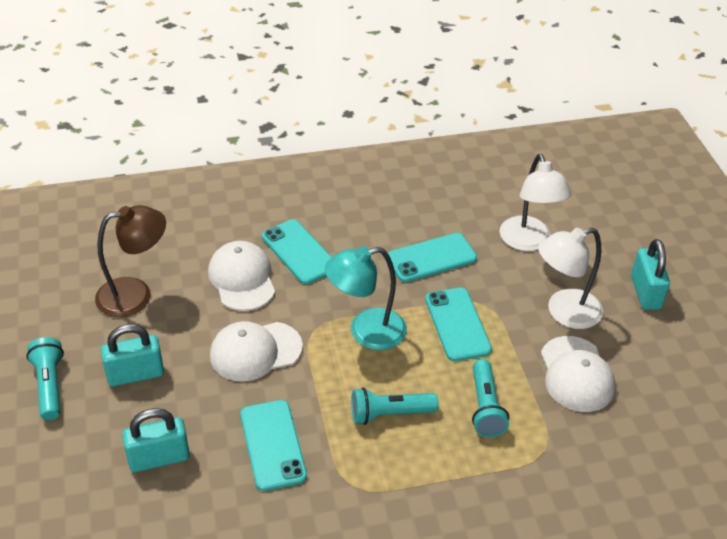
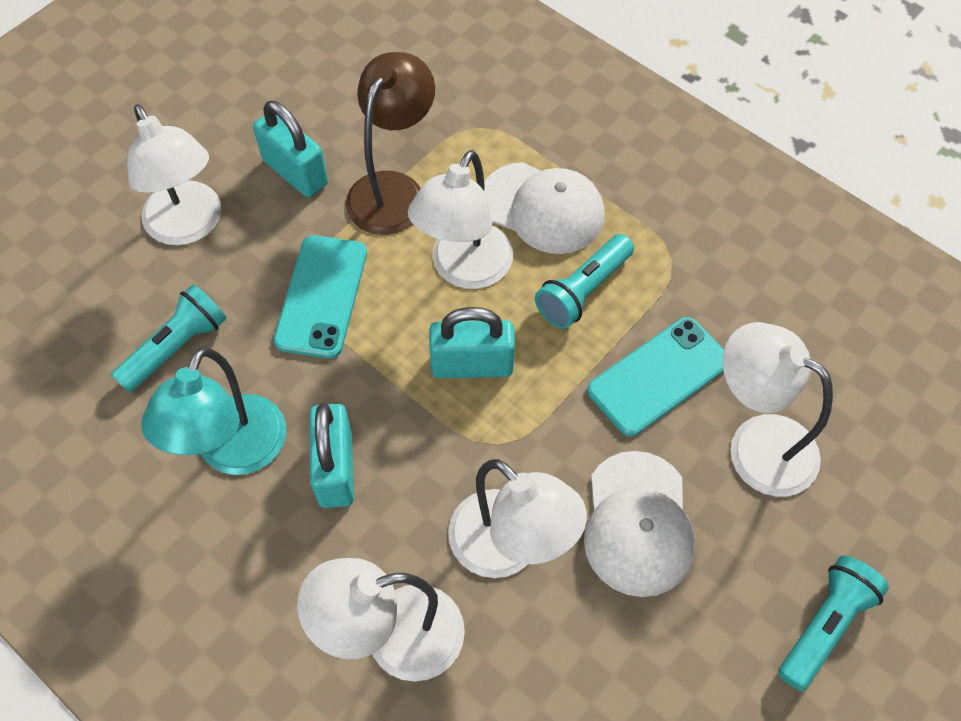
turquoise phone: 4 -> 2
white cap: 3 -> 2
white lamp: 2 -> 5

